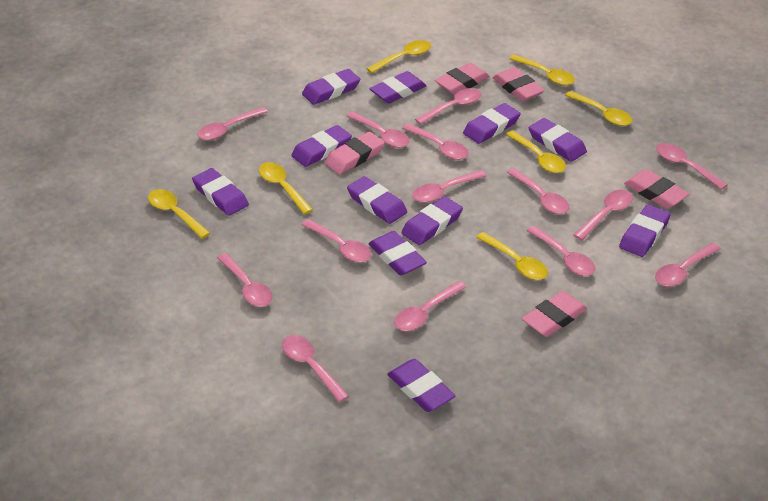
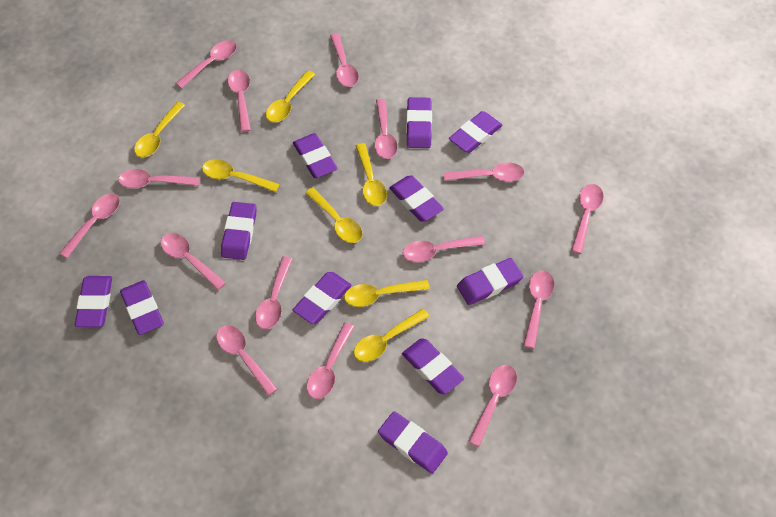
pink eraser: 5 -> 0
pink spoon: 14 -> 15

